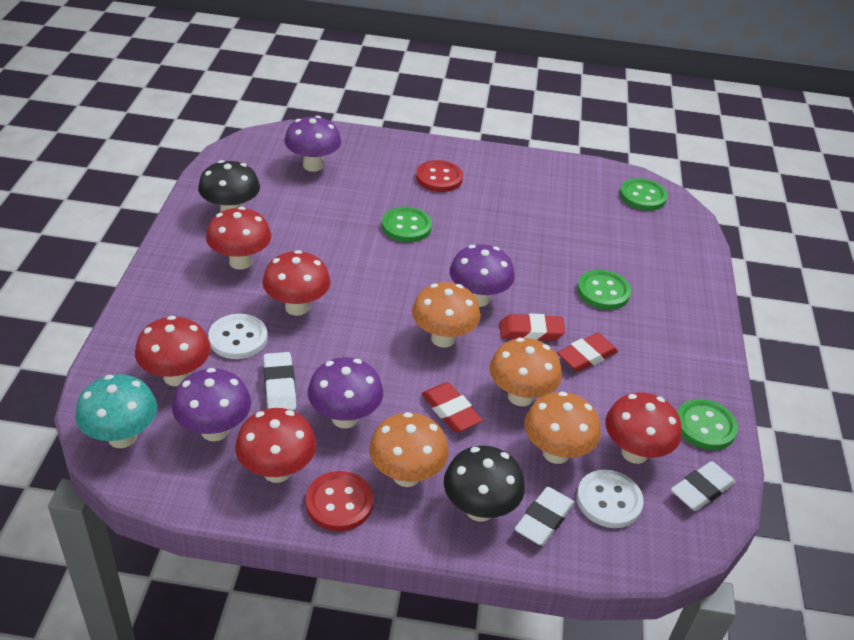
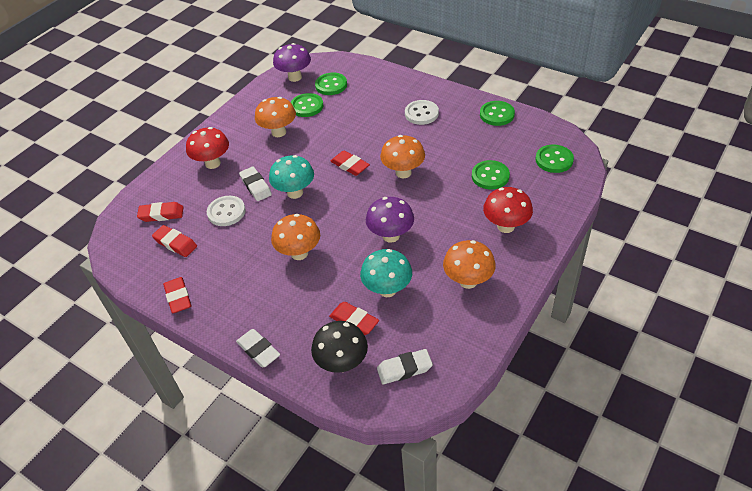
black mushroom: 2 -> 1
green button: 4 -> 5
purple mushroom: 4 -> 2
red button: 2 -> 0
red eraser: 3 -> 5
red mushroom: 5 -> 2
turquoise mushroom: 1 -> 2

